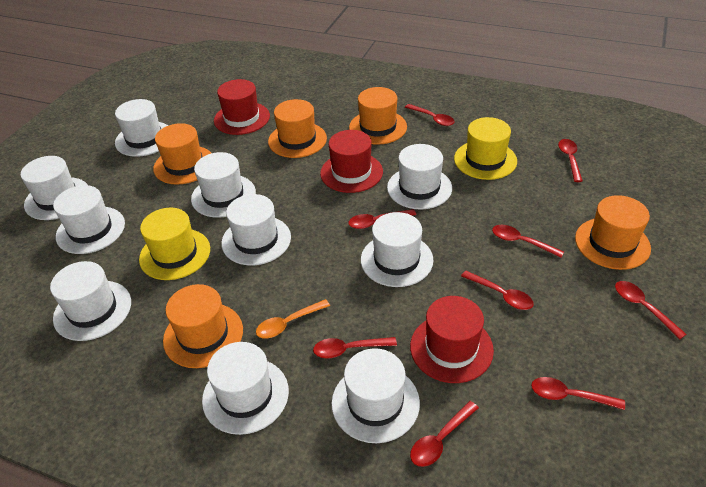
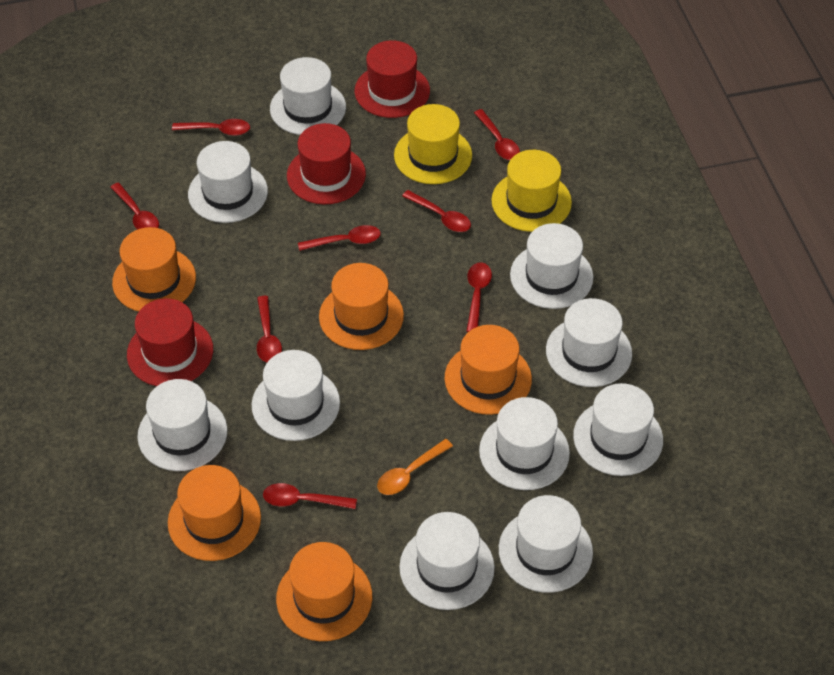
red spoon: 9 -> 8

